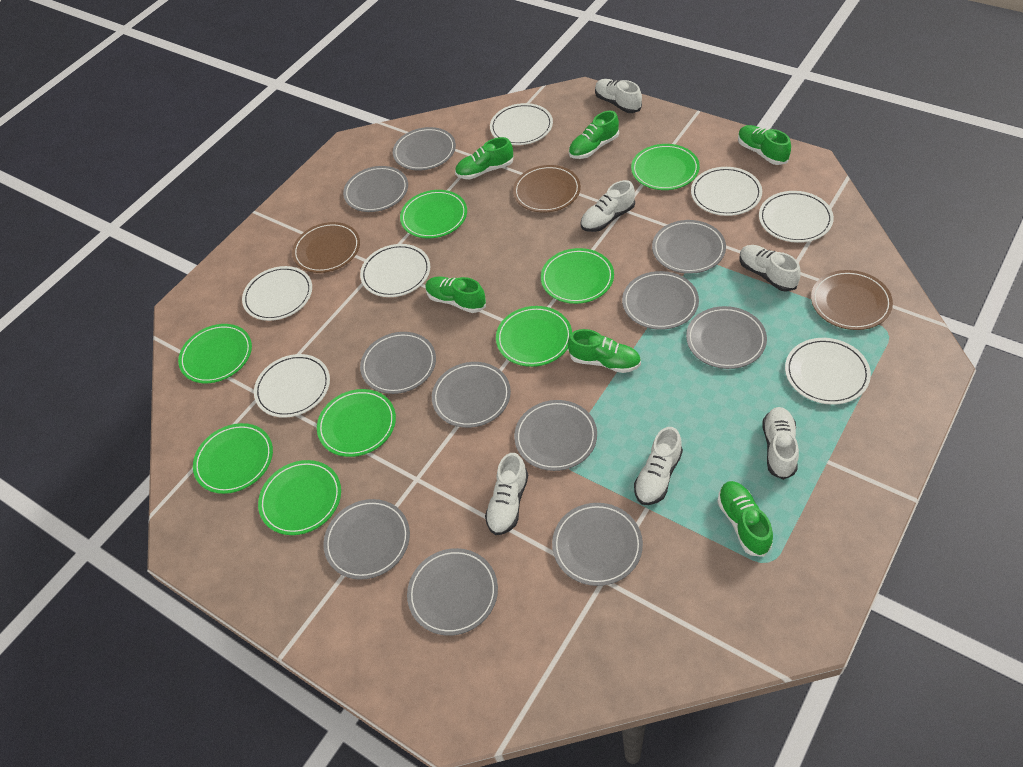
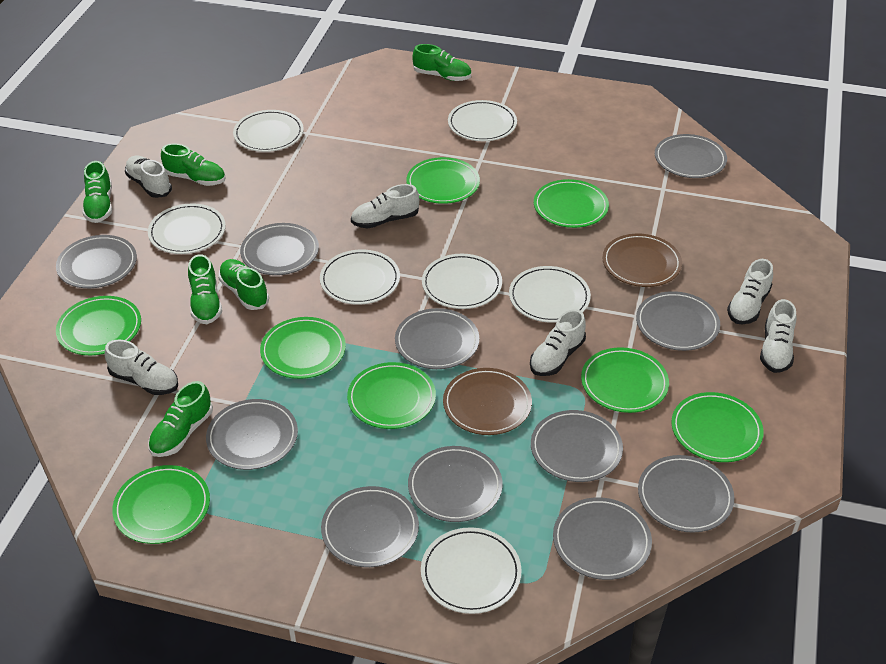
brown plate: 3 -> 2

